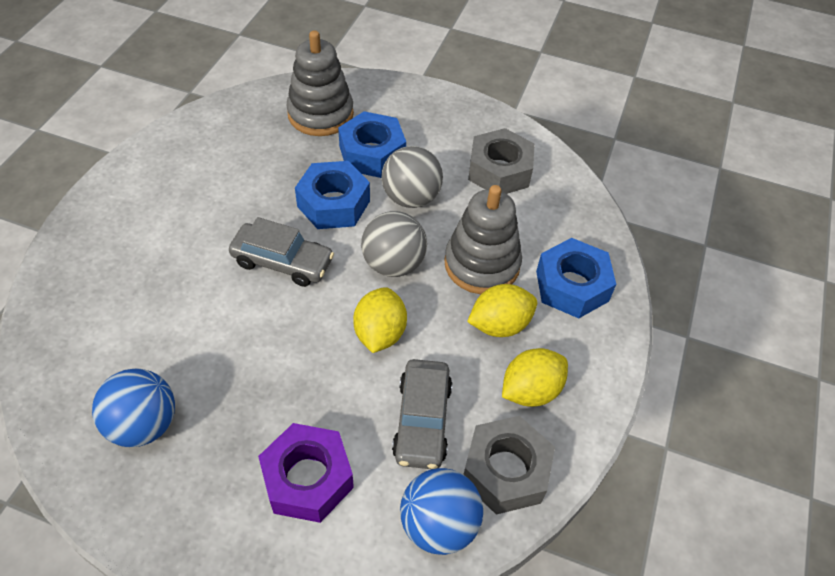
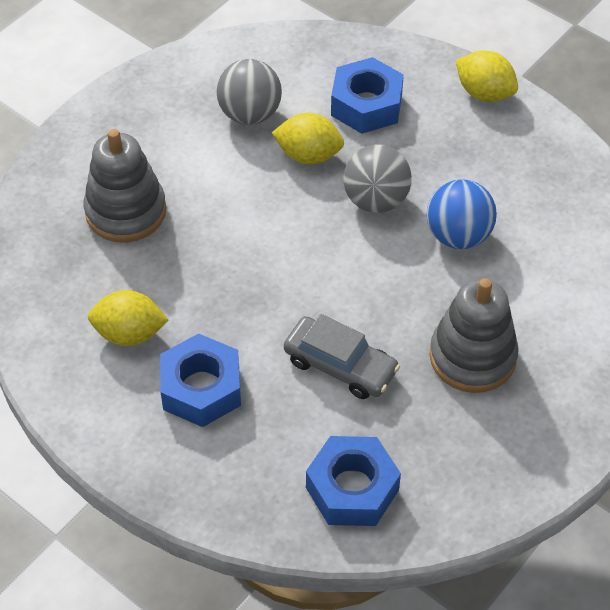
blue ball: 2 -> 1
grey car: 2 -> 1
grey nut: 2 -> 0
purple nut: 1 -> 0

